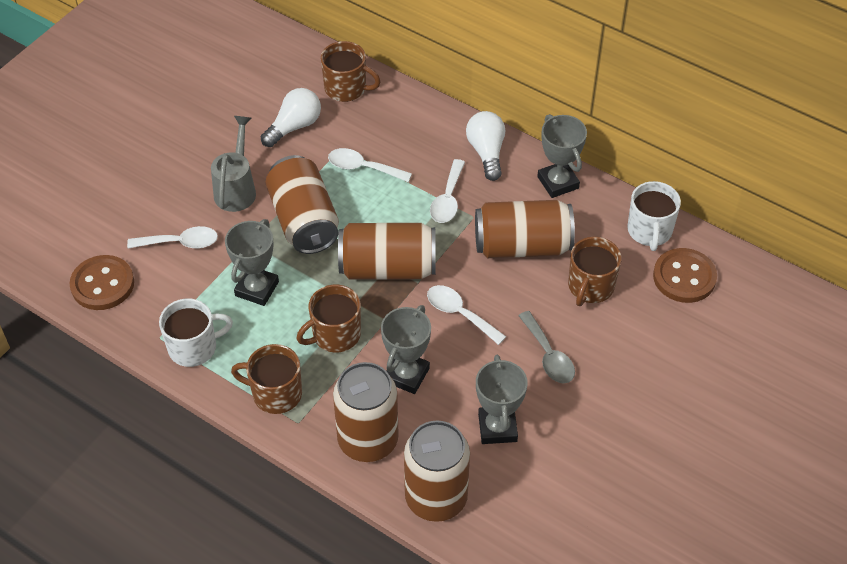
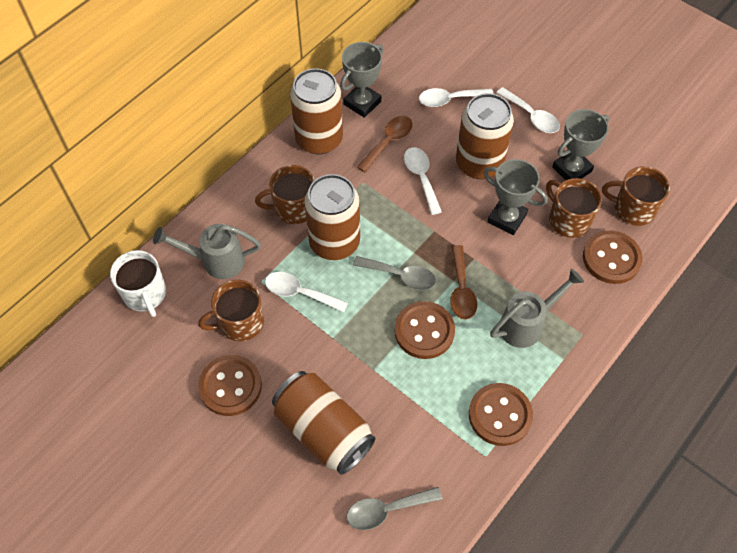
brown button: 2 -> 4
brown can: 5 -> 4
brown spoon: 0 -> 2
grey spoon: 1 -> 2
grey trophy: 4 -> 3
grey watering can: 1 -> 2
white light bulb: 2 -> 0
white mug: 2 -> 1

